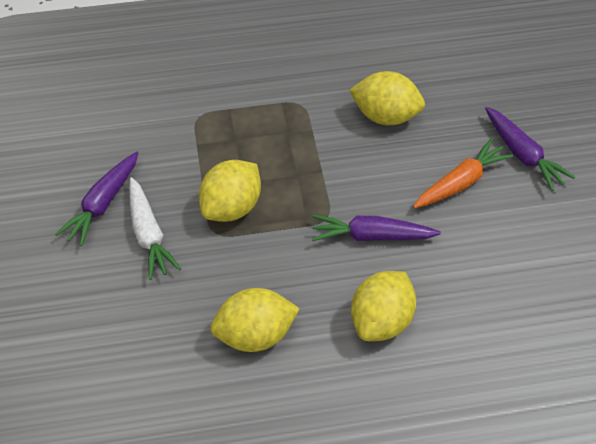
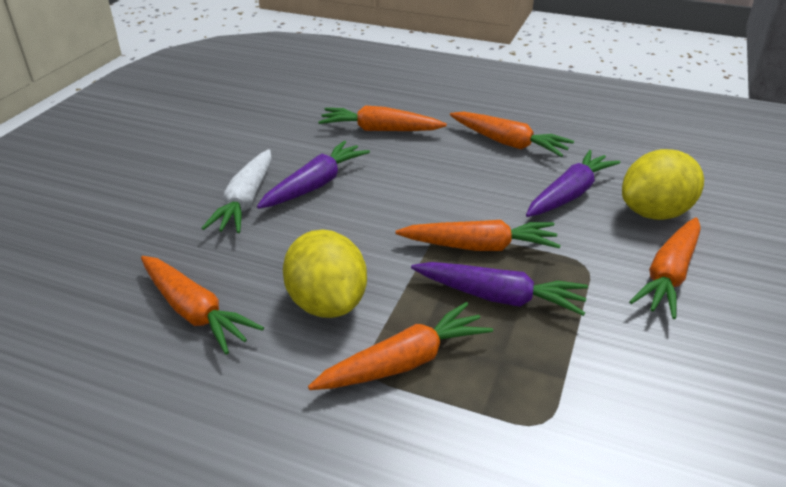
orange carrot: 1 -> 6
yellow lemon: 4 -> 2

